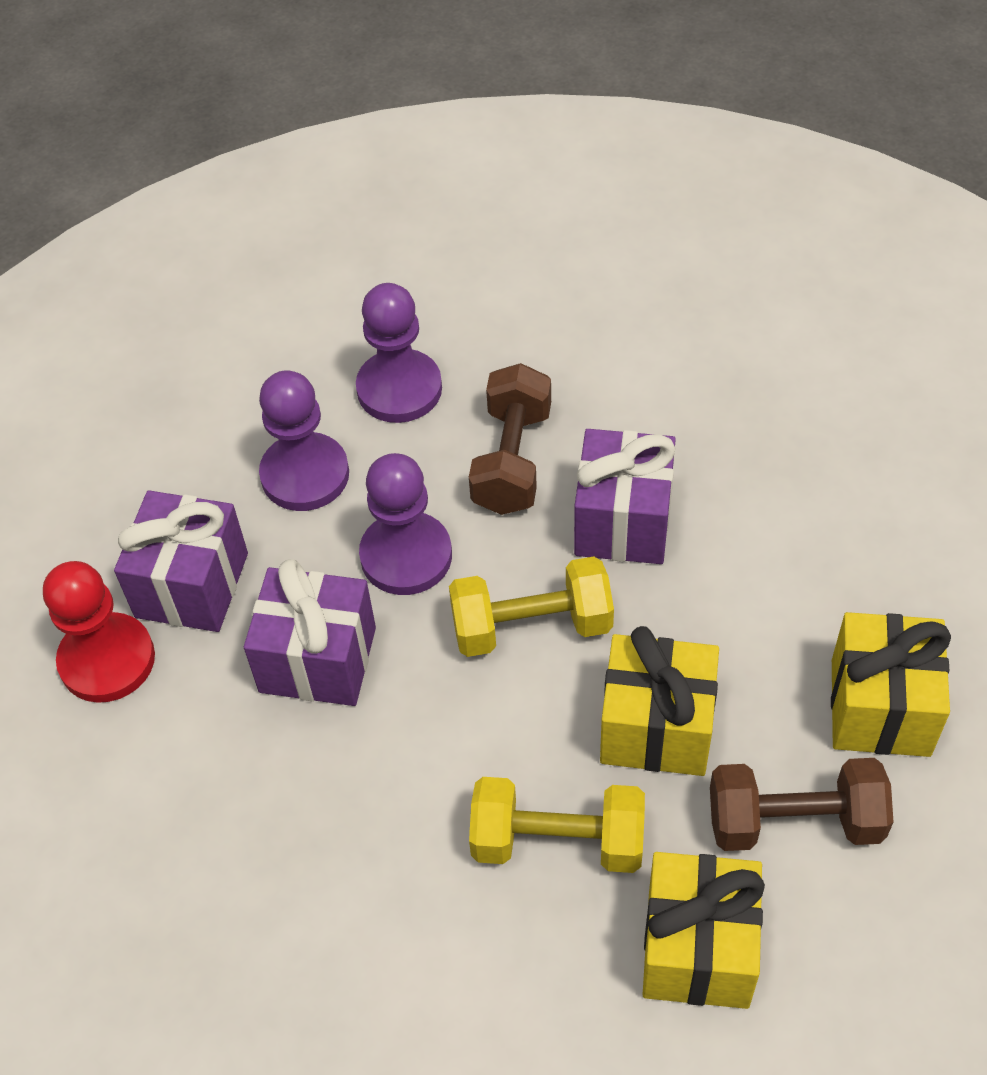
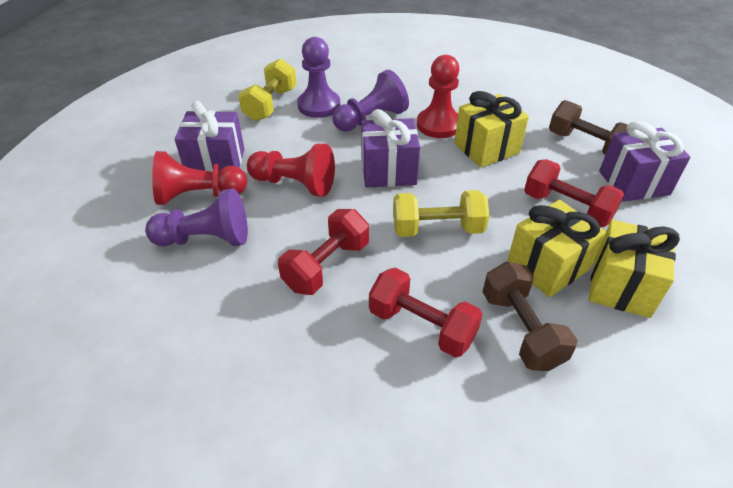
red dumbbell: 0 -> 3
red pawn: 1 -> 3

